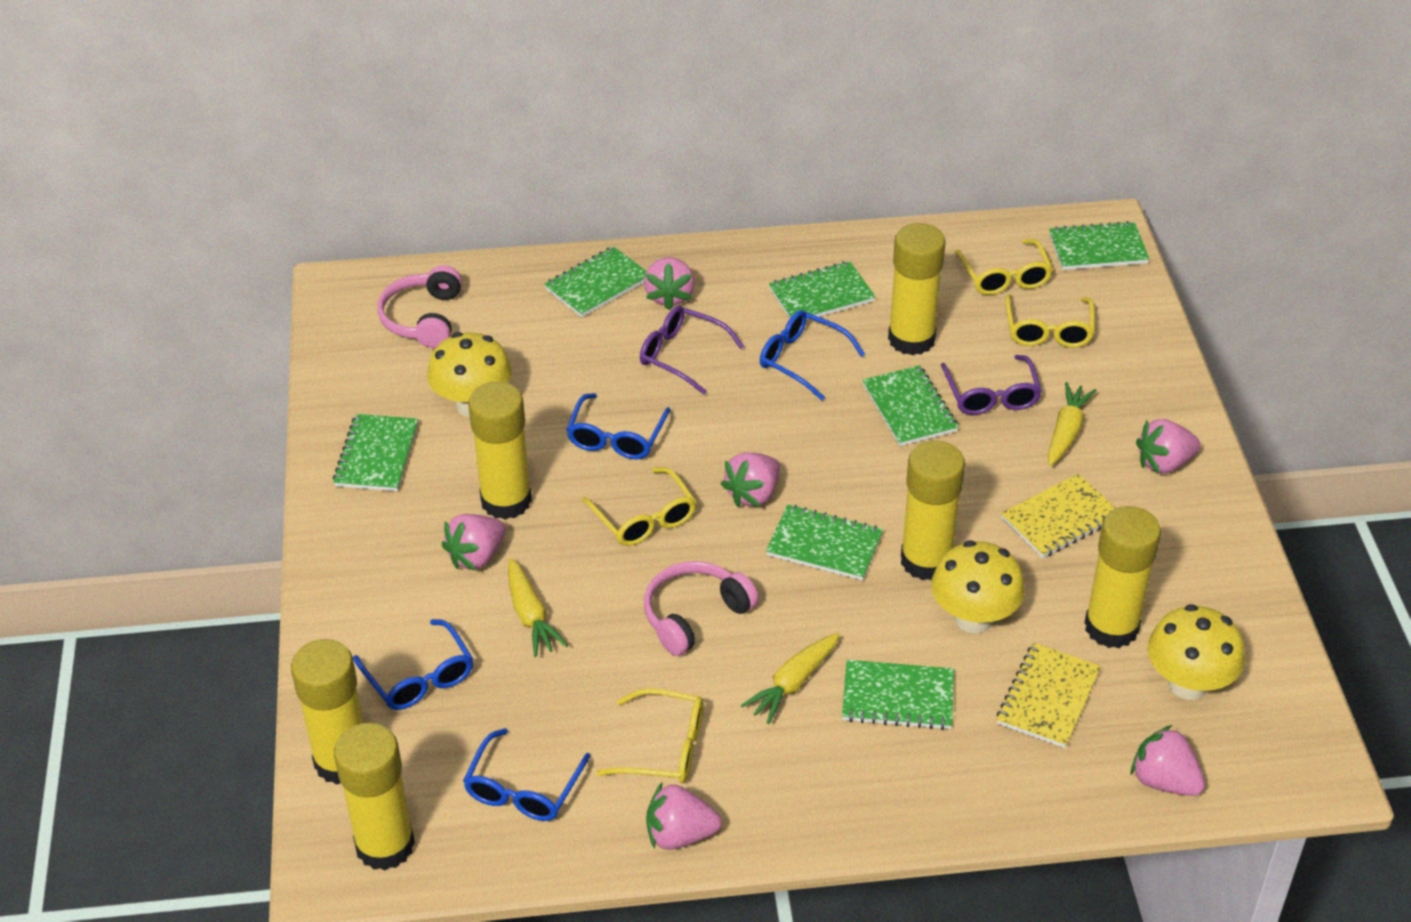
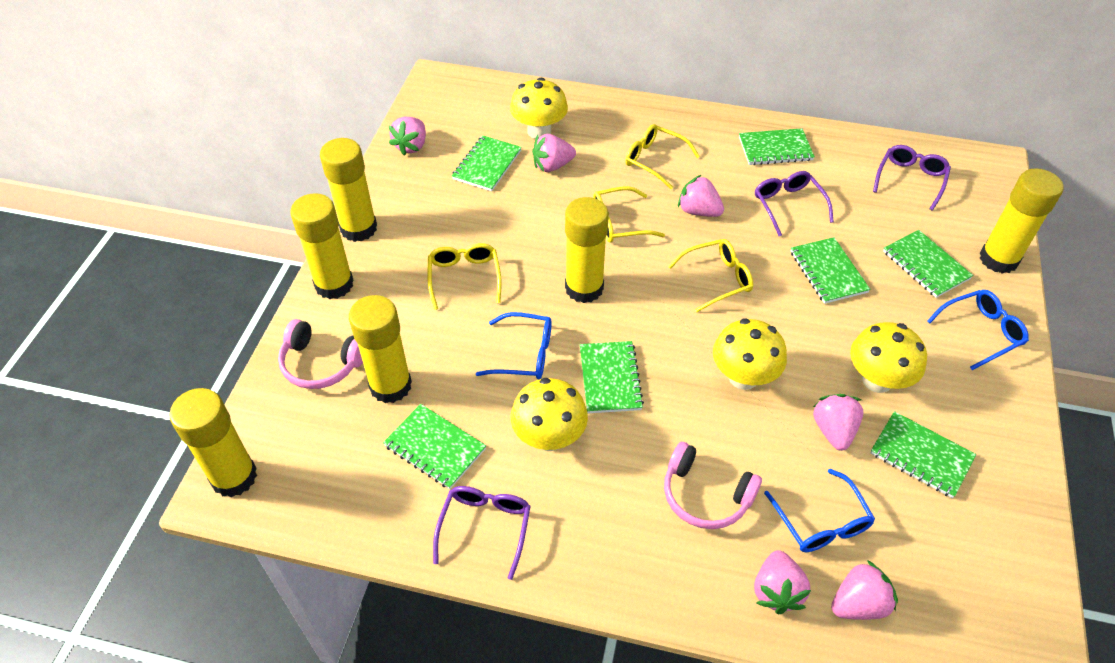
blue glasses: 4 -> 3
purple glasses: 2 -> 3
yellow carrot: 3 -> 0
yellow mushroom: 3 -> 4
yellow notebook: 2 -> 0

